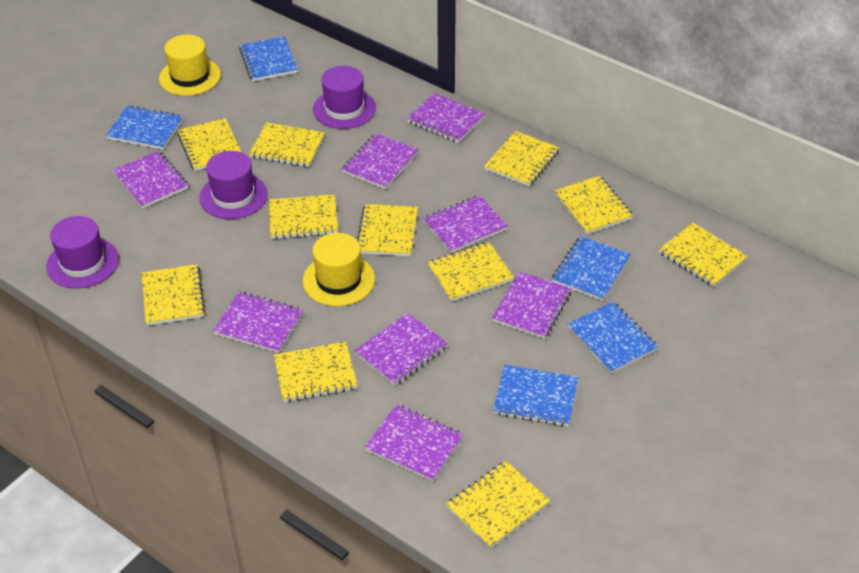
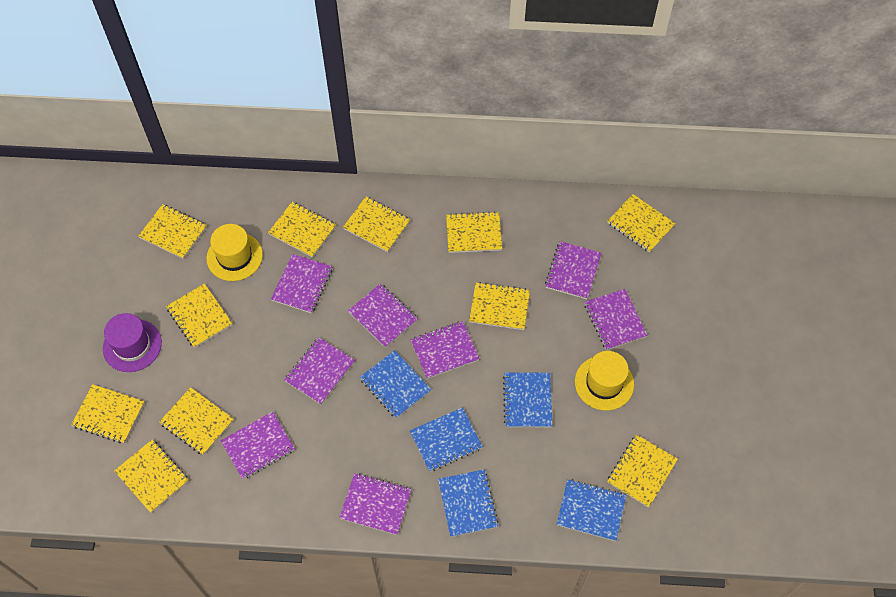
purple hat: 3 -> 1

